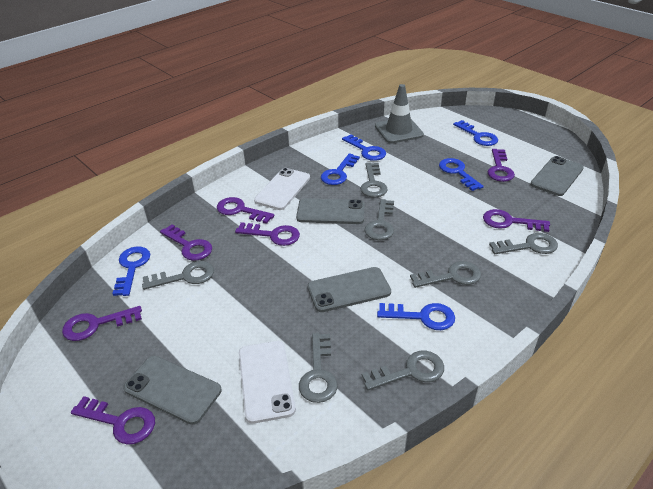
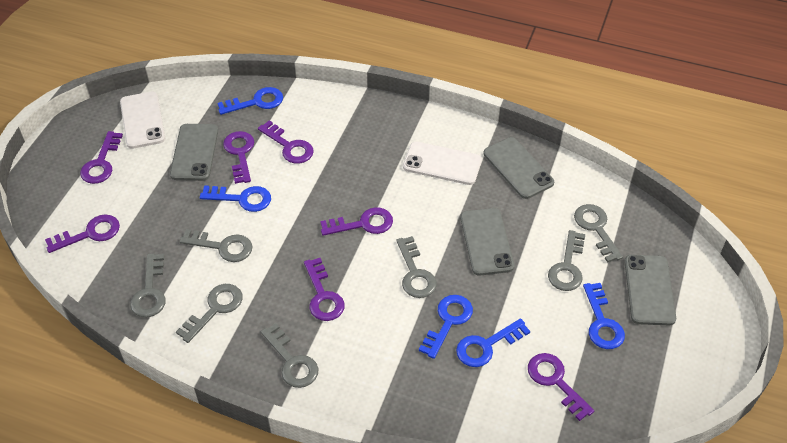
blue key: 6 -> 5
grey traffic cone: 1 -> 0

